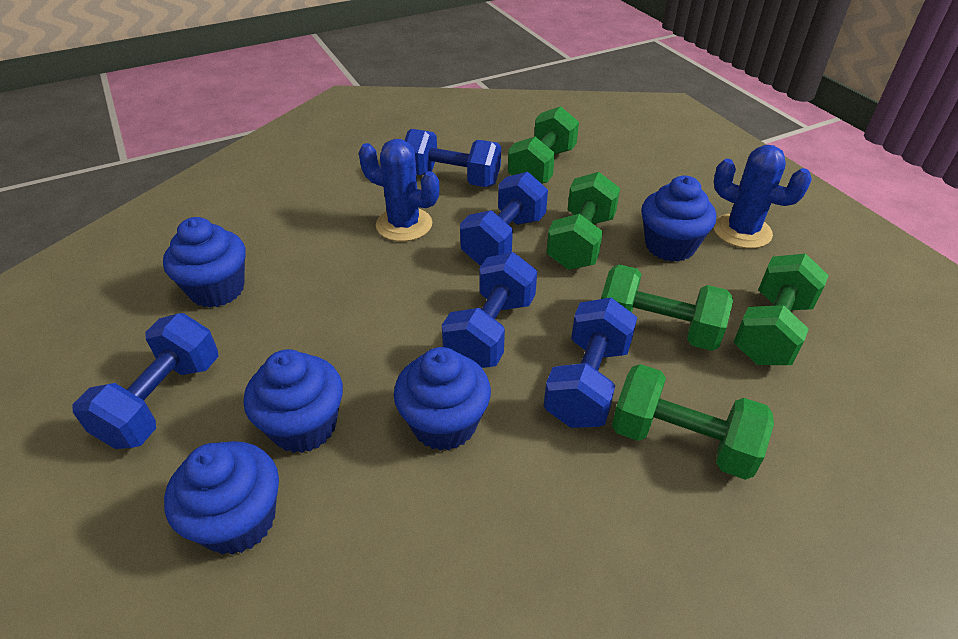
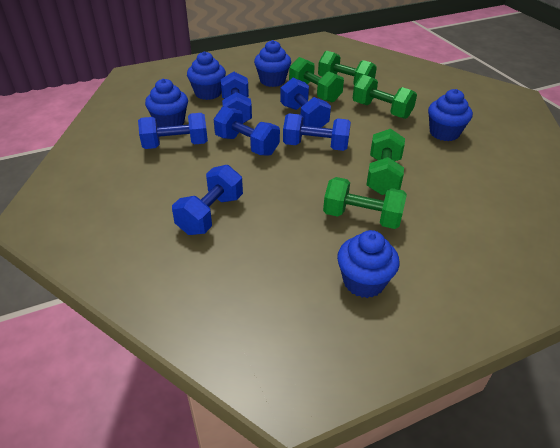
blue cactus: 2 -> 0
blue dumbbell: 5 -> 6

